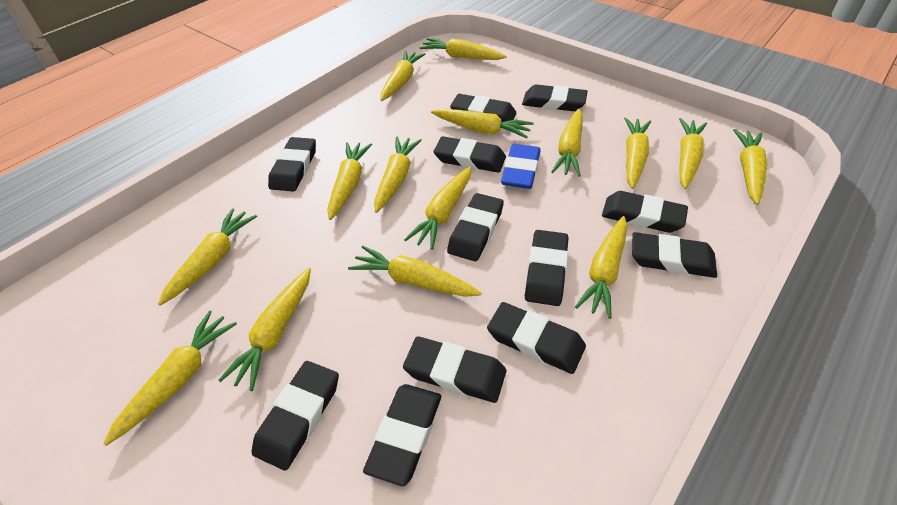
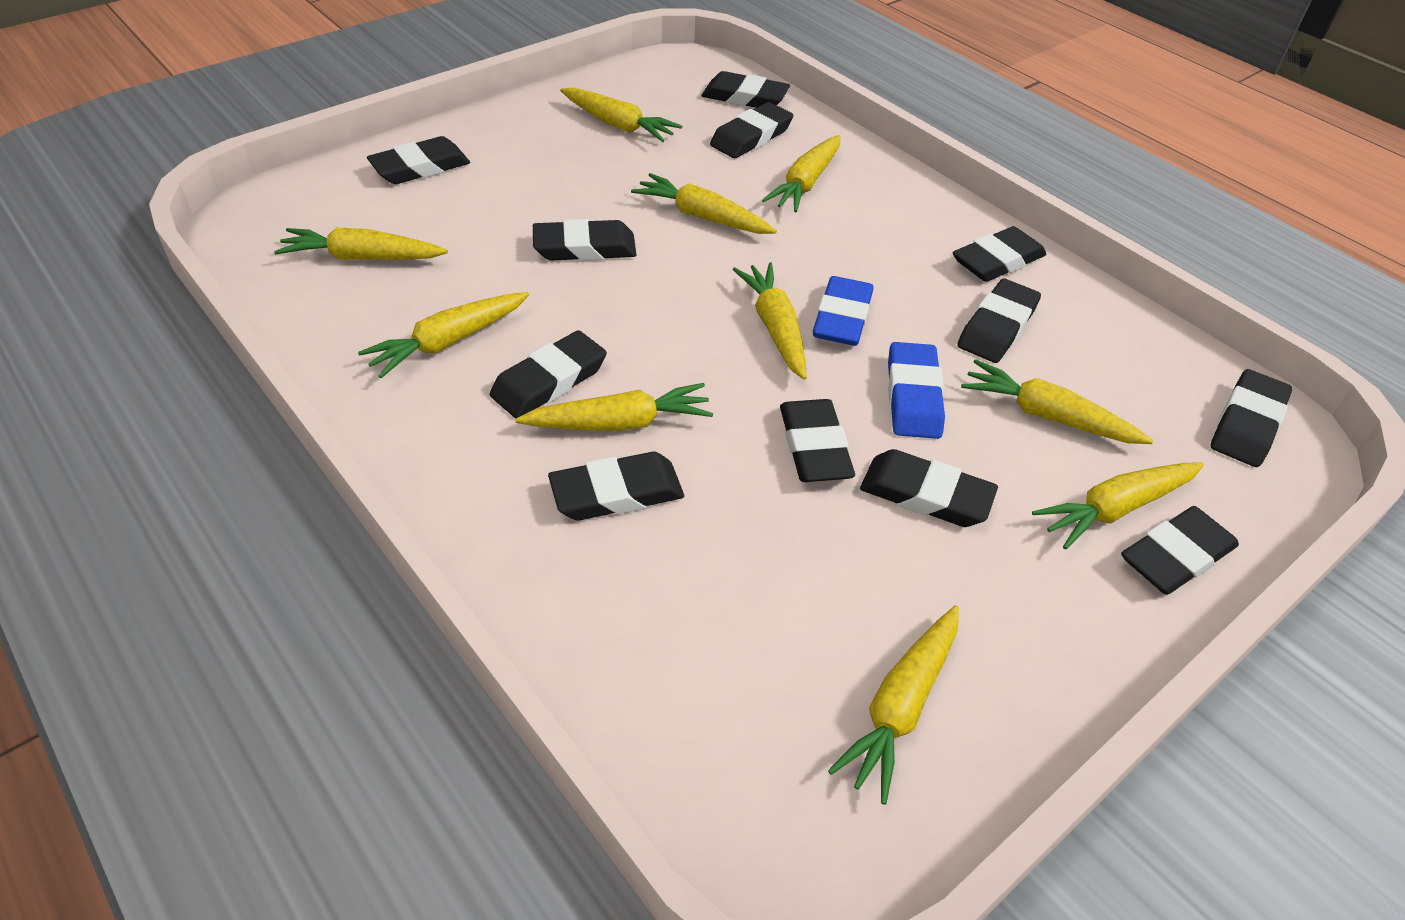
blue eraser: 1 -> 2
yellow carrot: 15 -> 10

